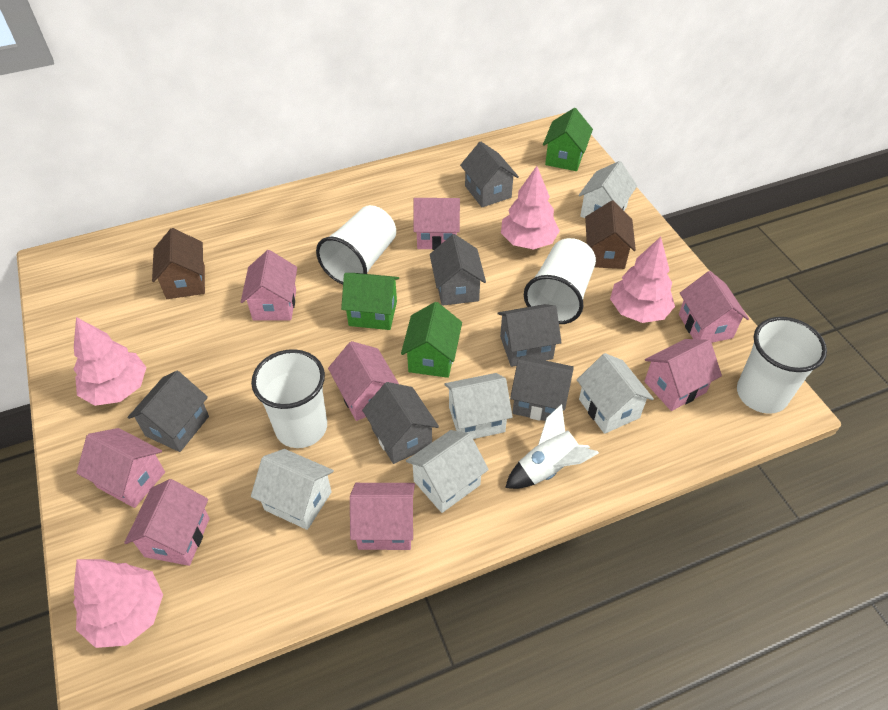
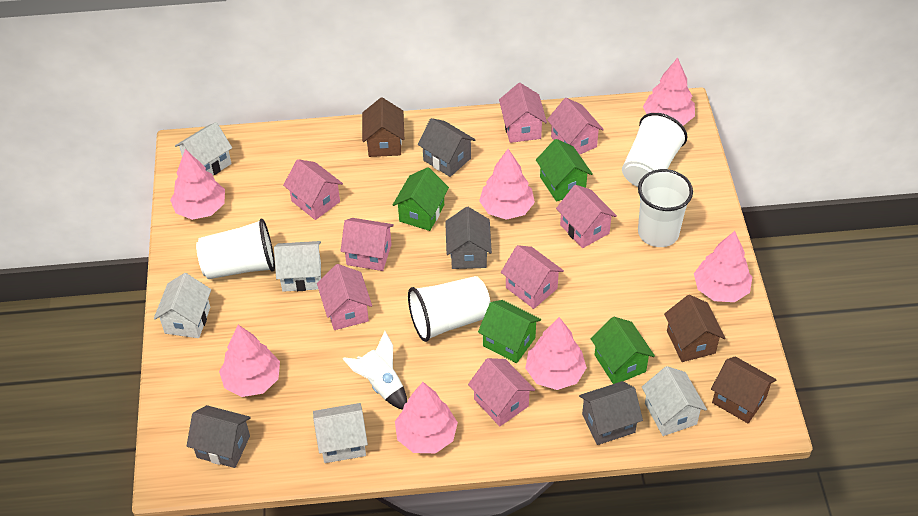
brown house: 2 -> 3
green house: 3 -> 4
grey house: 6 -> 4
pink tree: 4 -> 7

